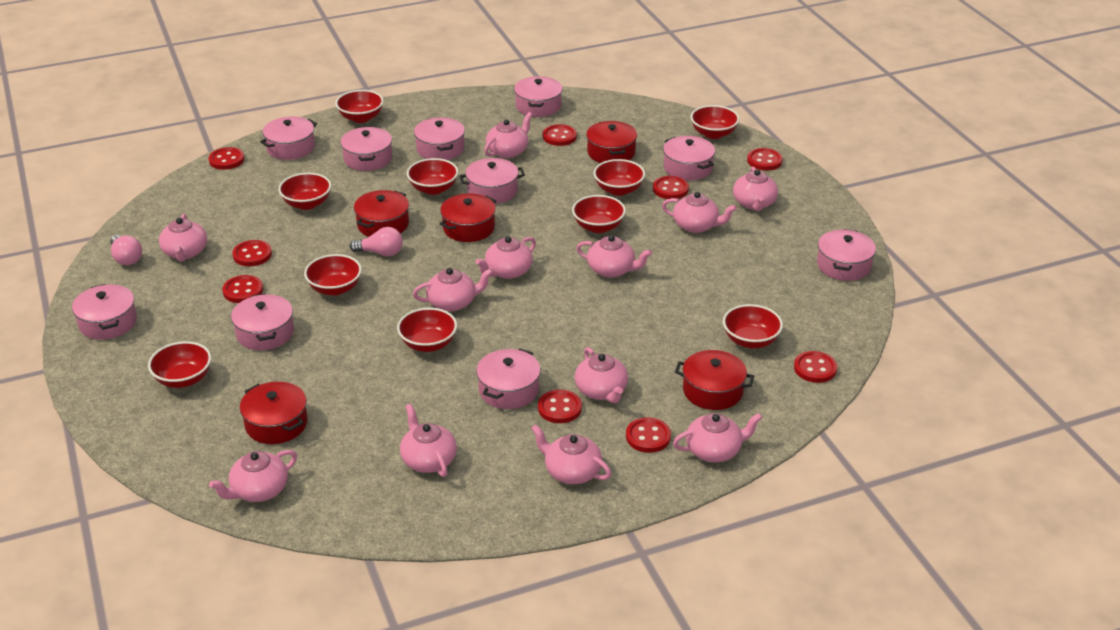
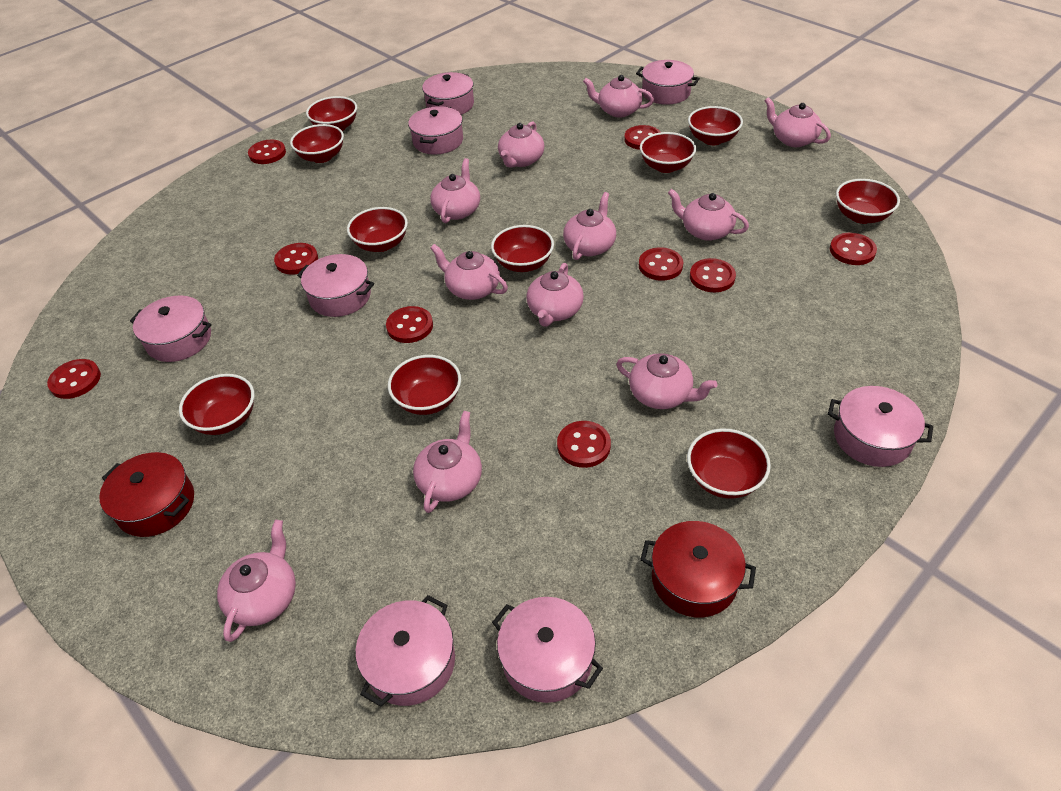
pink light bulb: 2 -> 0
pink pot: 10 -> 8
pink teapot: 12 -> 11
red pot: 5 -> 2

